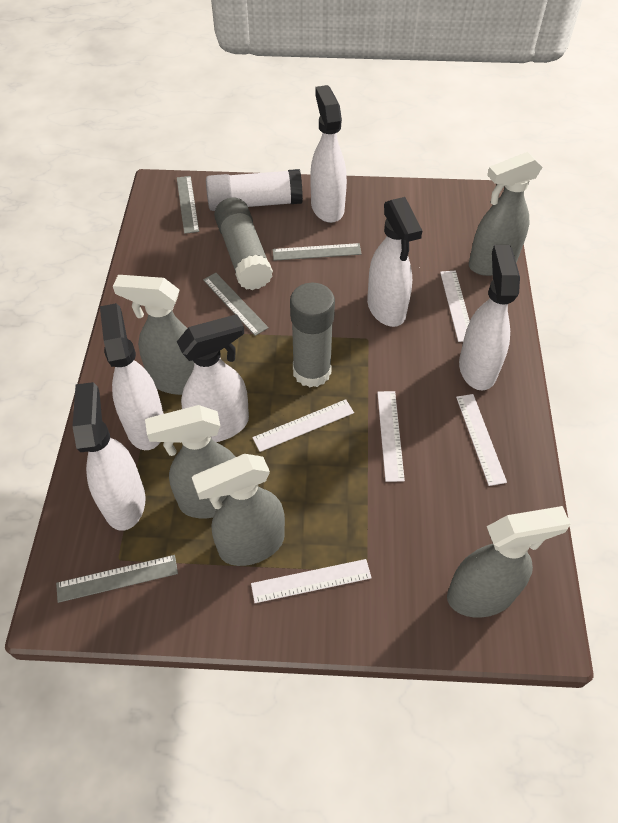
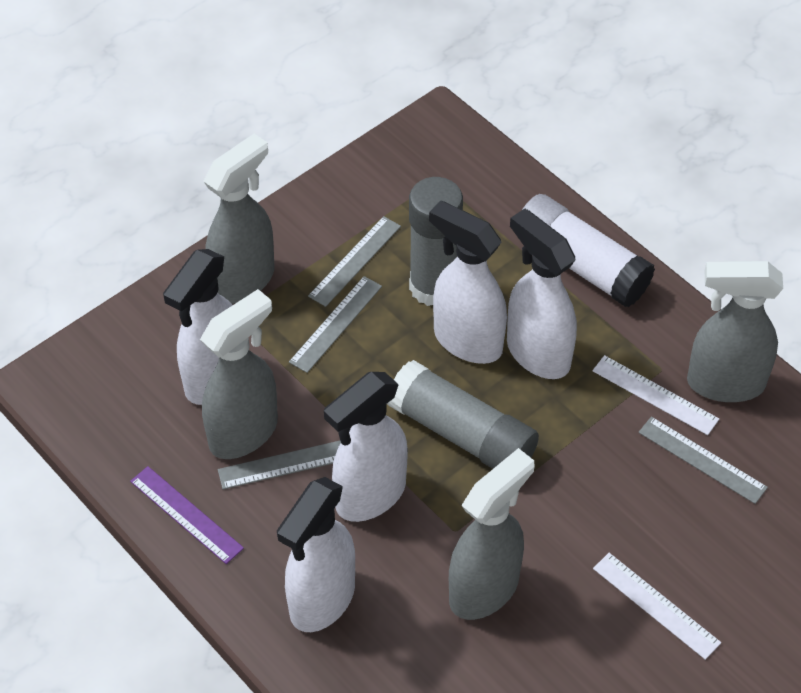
grey spray bottle: 5 -> 4
purple ruler: 0 -> 1
white ruler: 5 -> 2
white spray bottle: 6 -> 5

